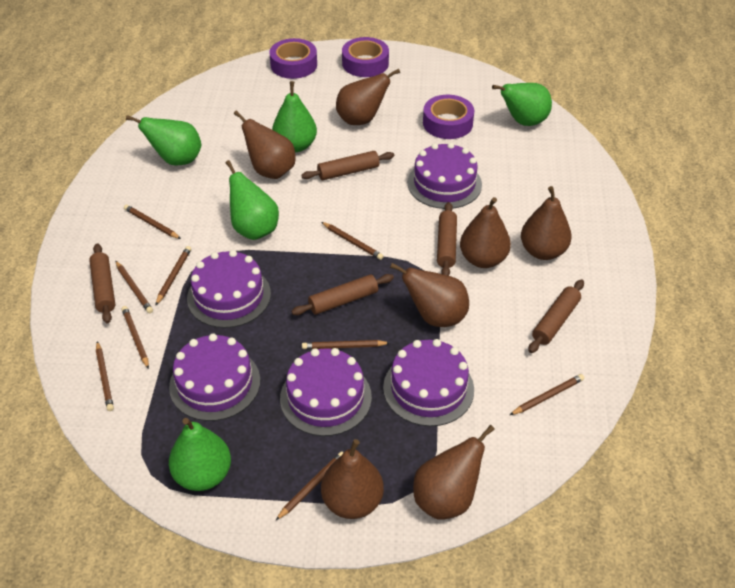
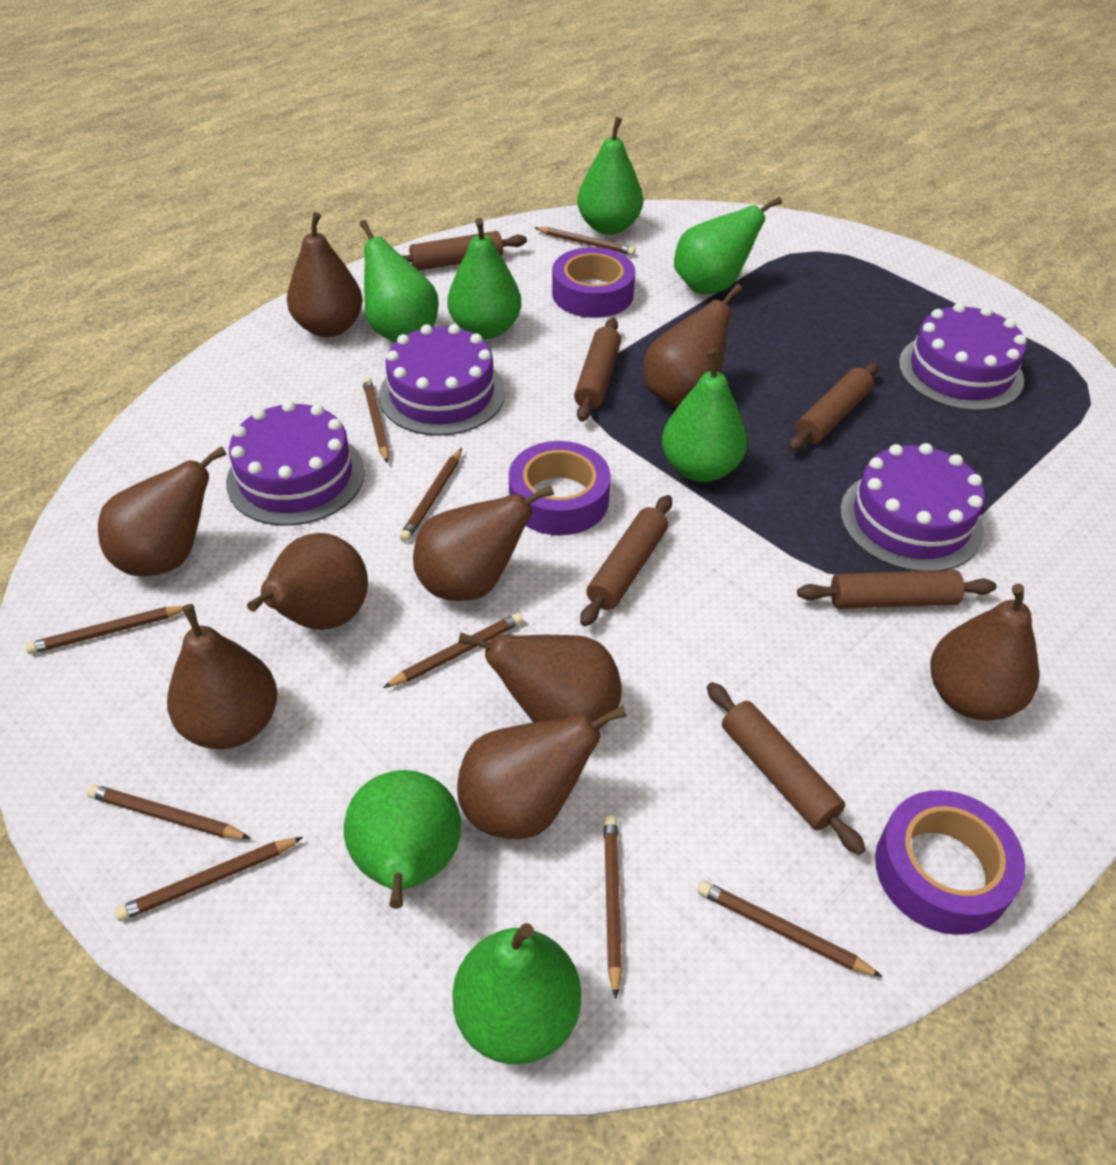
brown pear: 7 -> 9
brown rolling pin: 5 -> 6
green pear: 5 -> 7
purple cake: 5 -> 4

